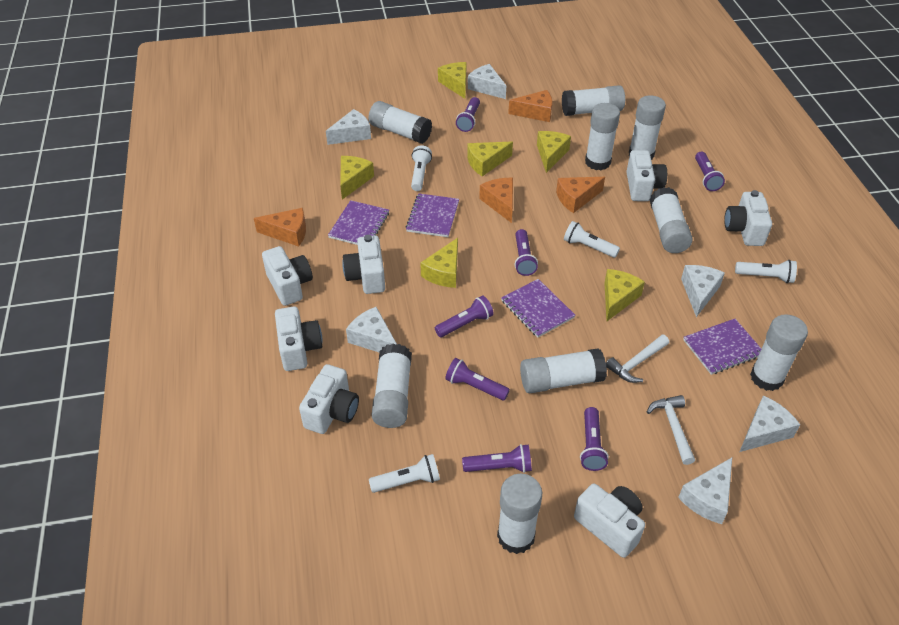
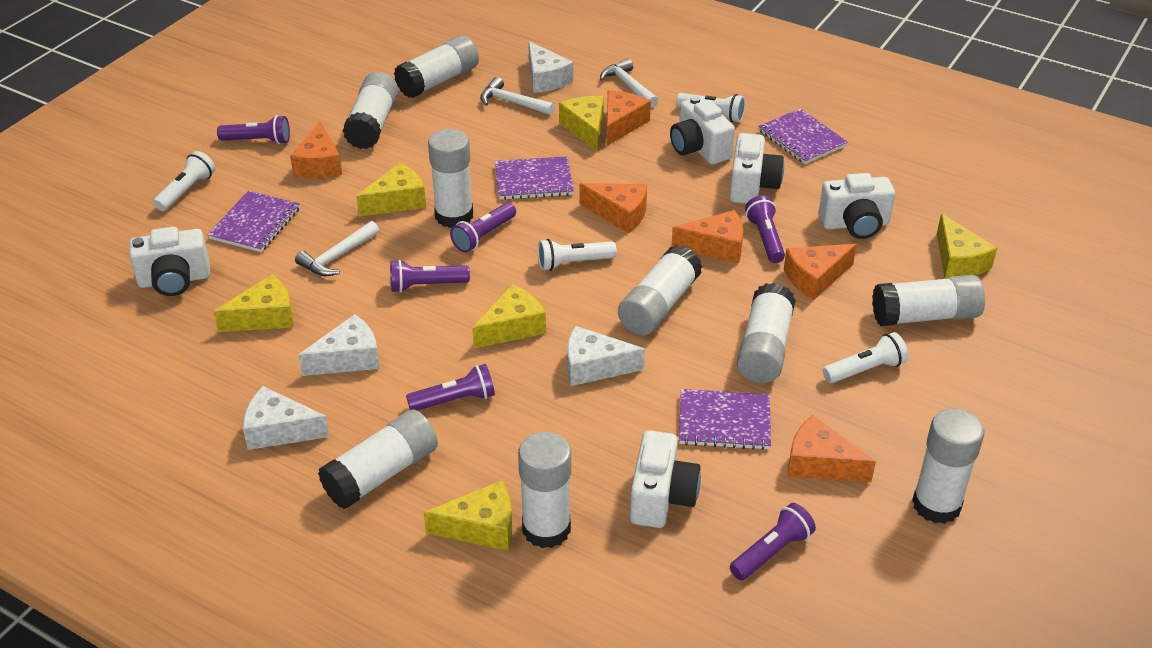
orange cheese: 4 -> 6
purple flashlight: 7 -> 6
white camera: 7 -> 5
white cheese: 6 -> 4
white hammer: 2 -> 3

